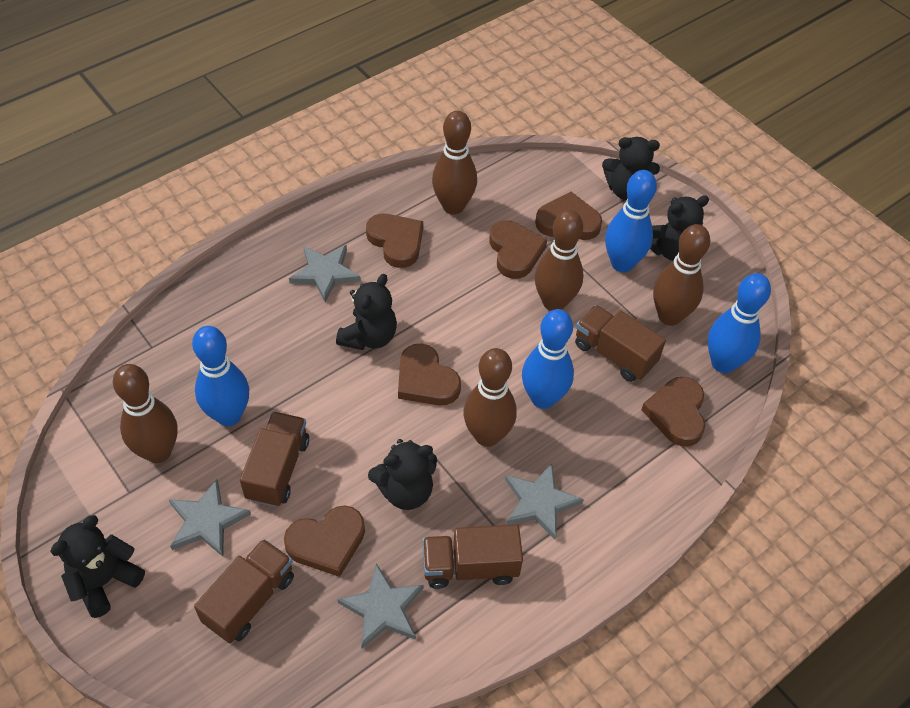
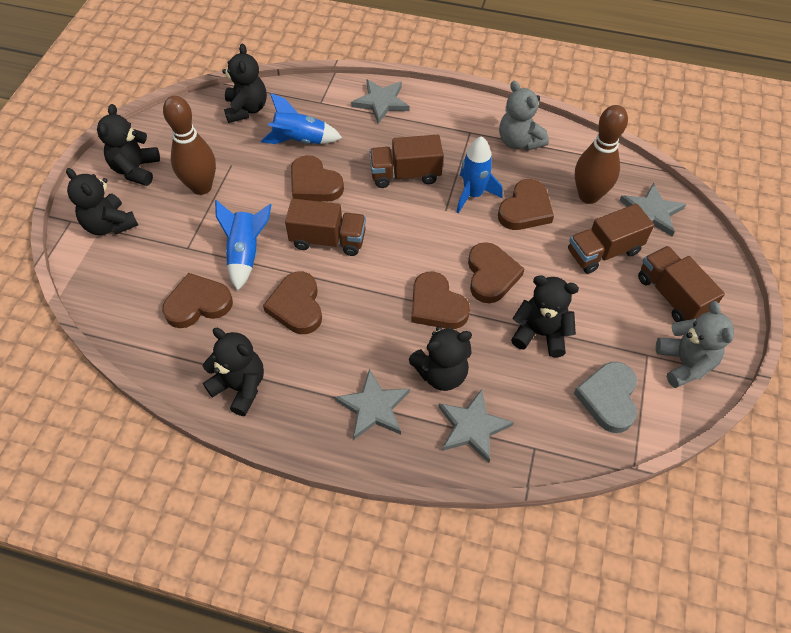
black teddy bear: 5 -> 6
blue bowling pin: 4 -> 0
blue rocket: 0 -> 3
brown bowling pin: 5 -> 2
grey heart: 0 -> 1
grey teddy bear: 0 -> 2

